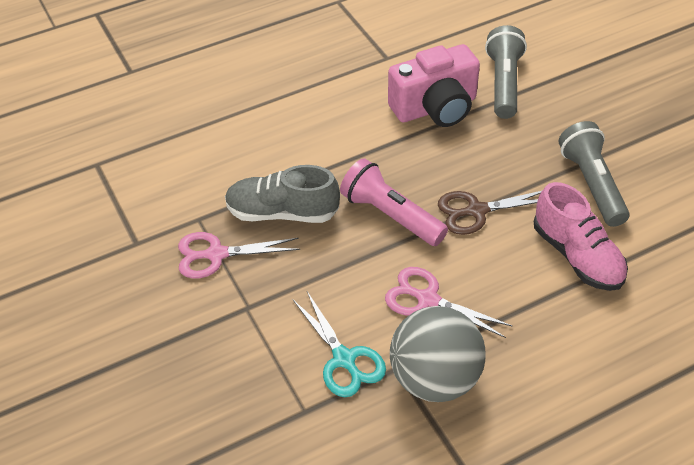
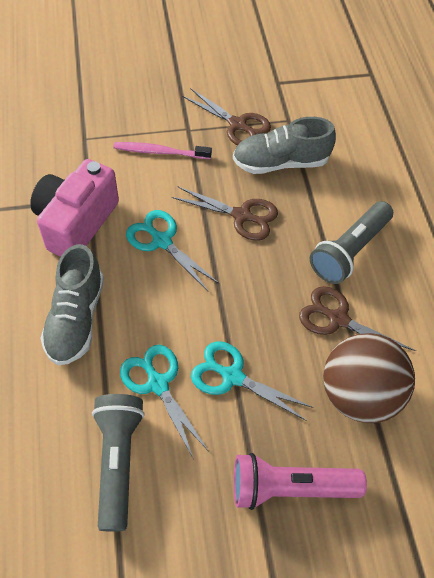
brown ball: 0 -> 1
brown scissors: 1 -> 3
grey ball: 1 -> 0
grey shoe: 1 -> 2
pink scissors: 2 -> 0
pink shoe: 1 -> 0
pink toothbrush: 0 -> 1
turquoise scissors: 1 -> 3

